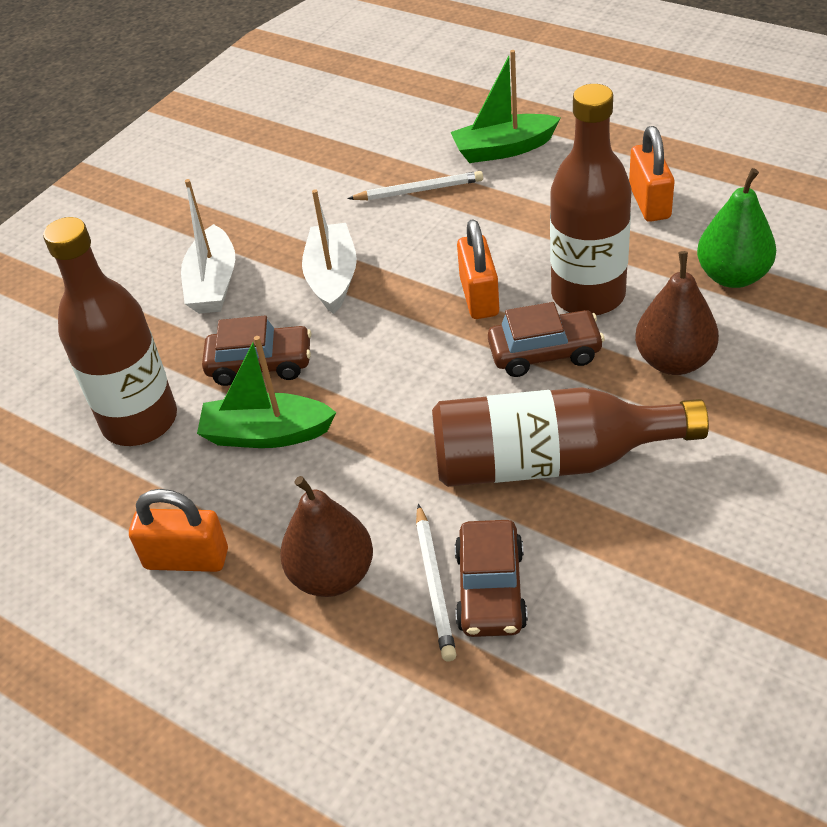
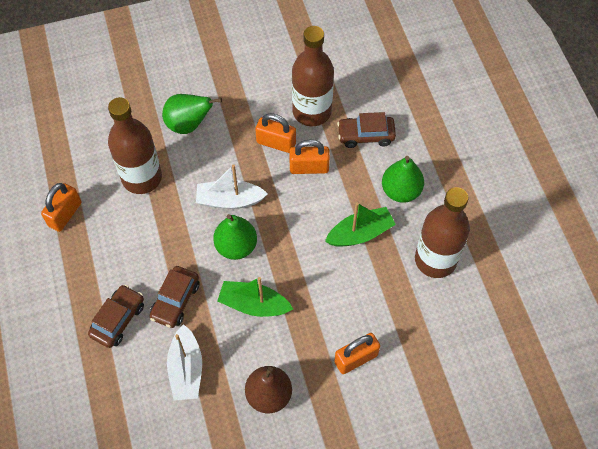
brown pear: 2 -> 1
green pear: 1 -> 3
orange padlock: 3 -> 4
white pencil: 2 -> 0

